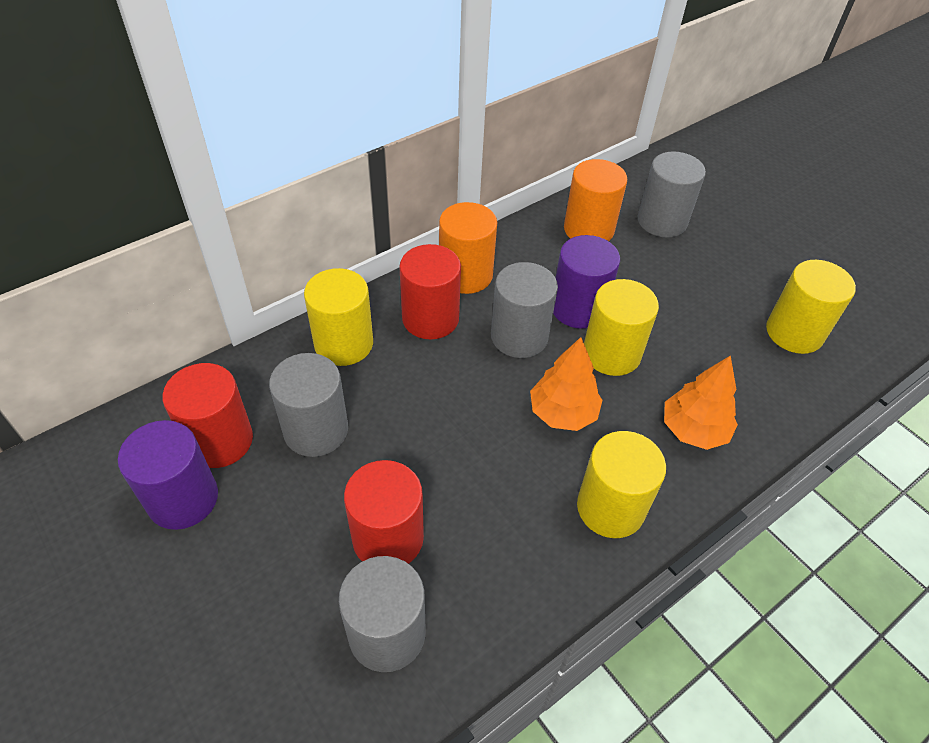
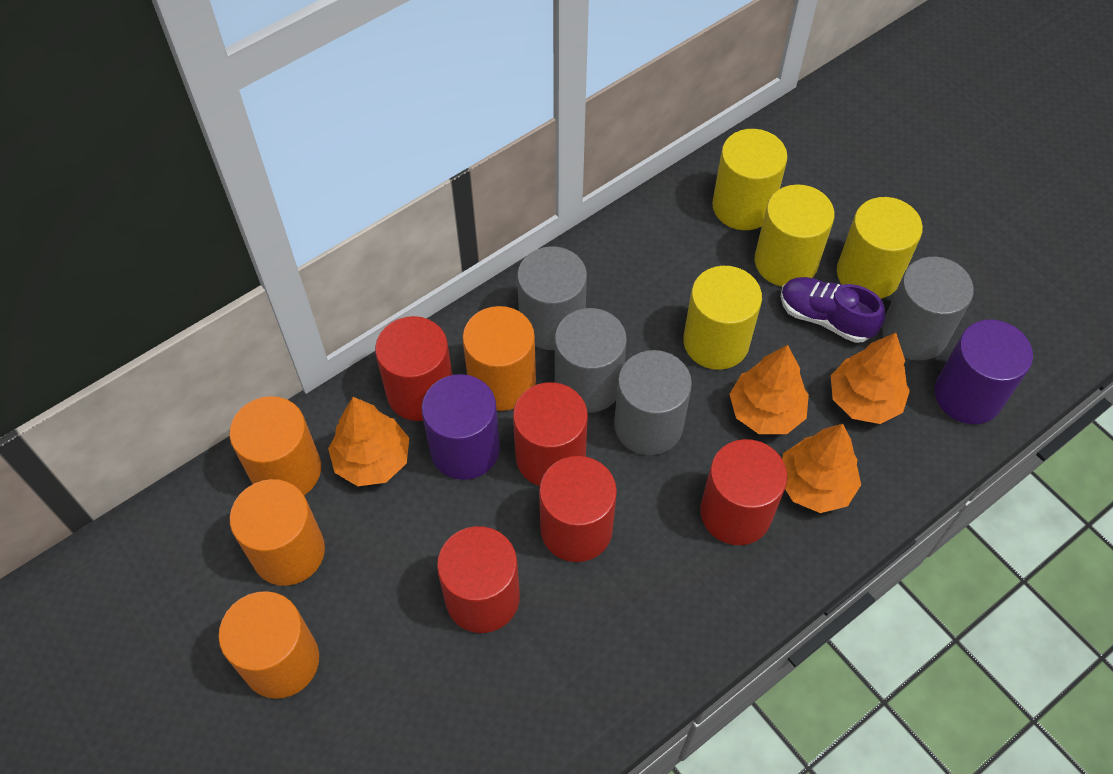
orange cylinder: 2 -> 4
orange tree: 2 -> 4
purple shoe: 0 -> 1
red cylinder: 3 -> 5

